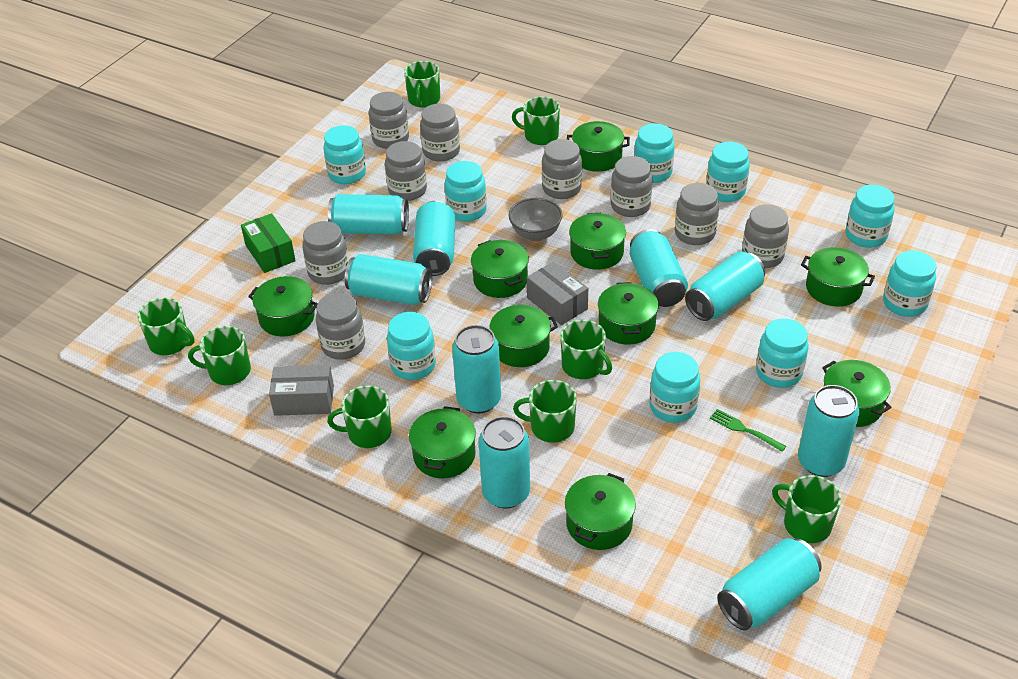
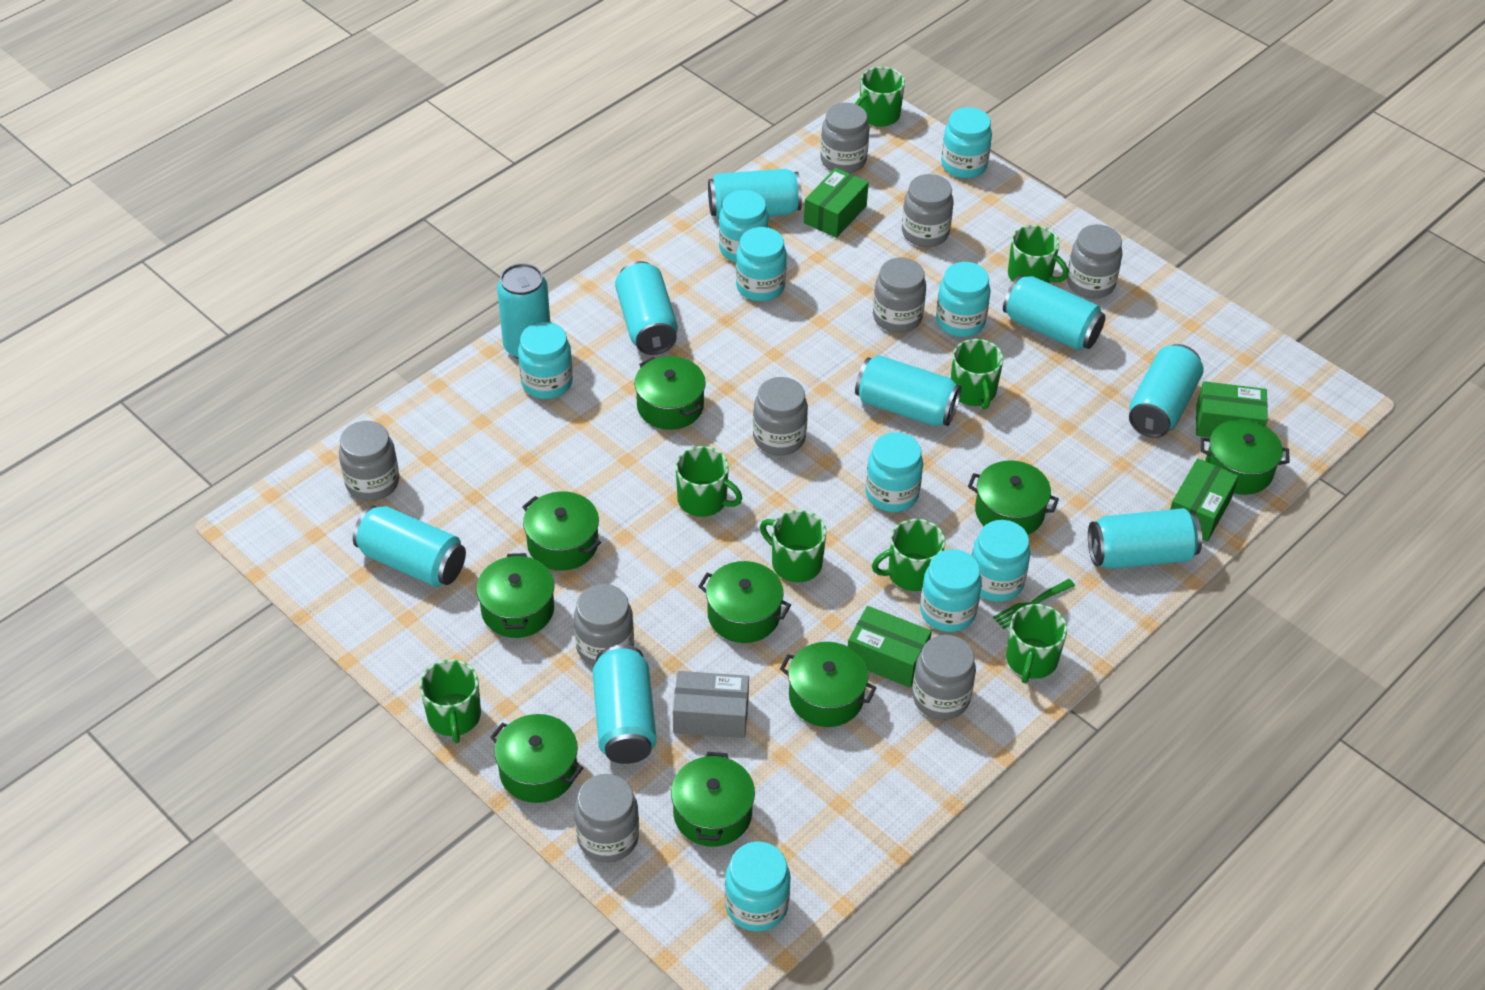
green box: 1 -> 4
green pot: 10 -> 9
grey bowl: 1 -> 0
grey box: 2 -> 1

